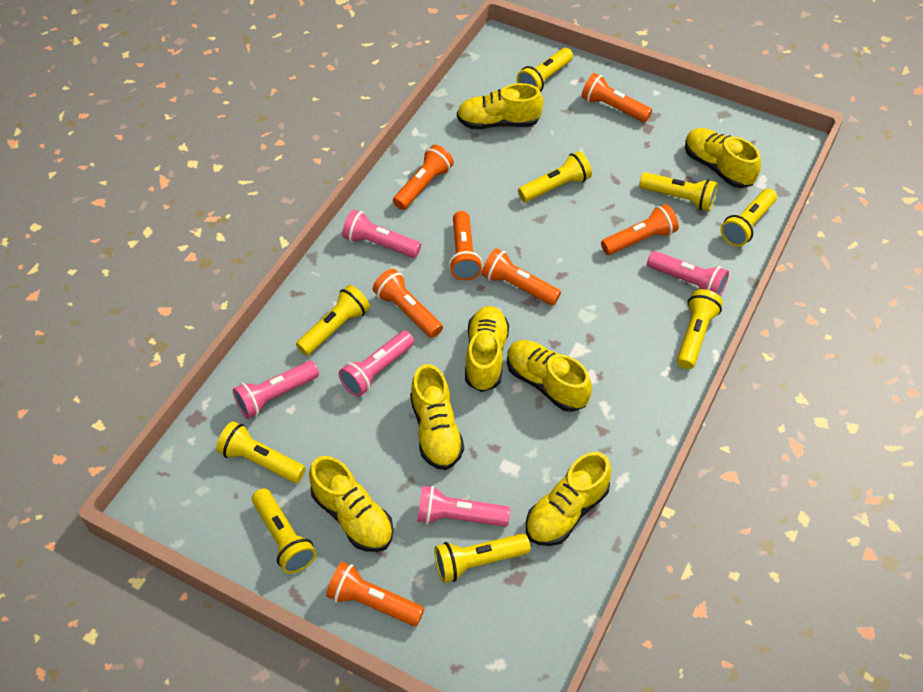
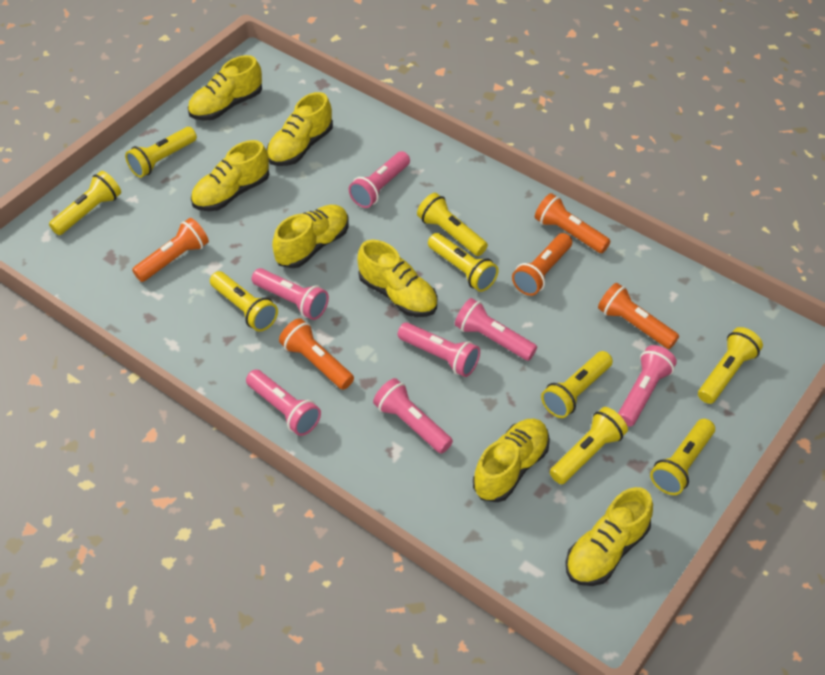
orange flashlight: 7 -> 5
pink flashlight: 5 -> 7

